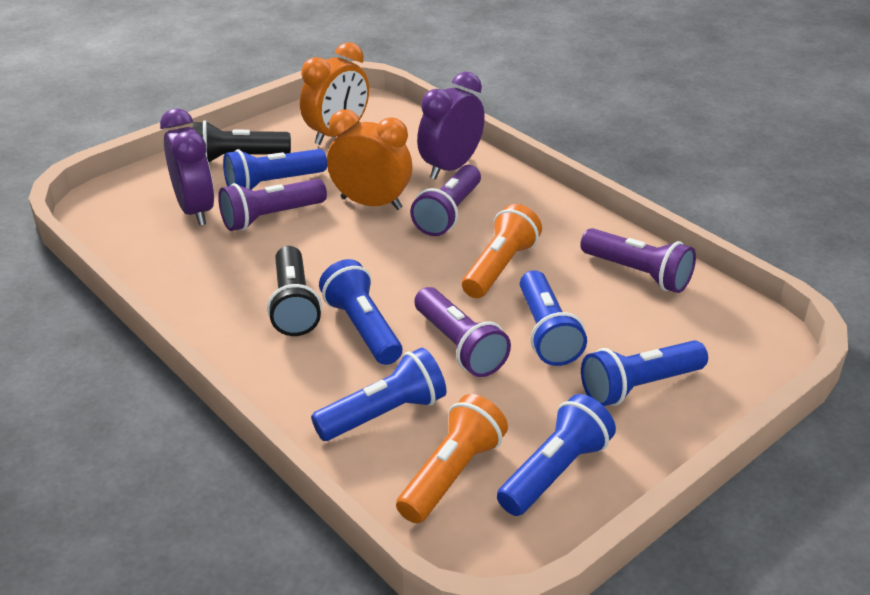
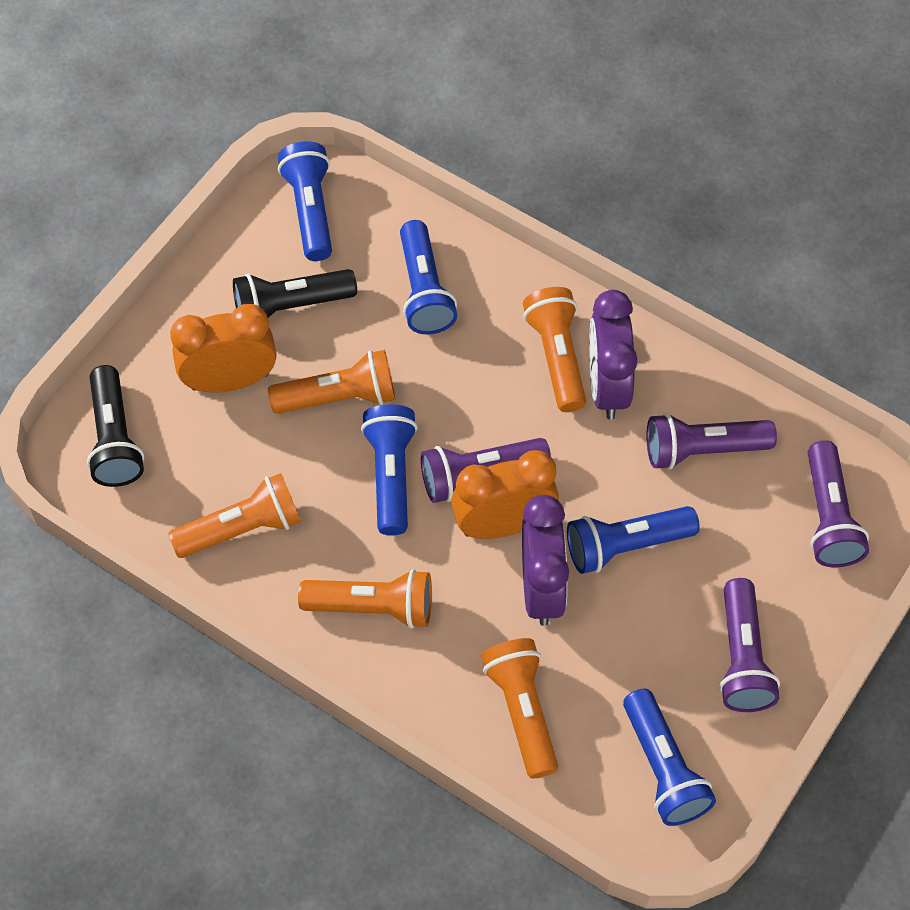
blue flashlight: 6 -> 5
orange flashlight: 2 -> 5

